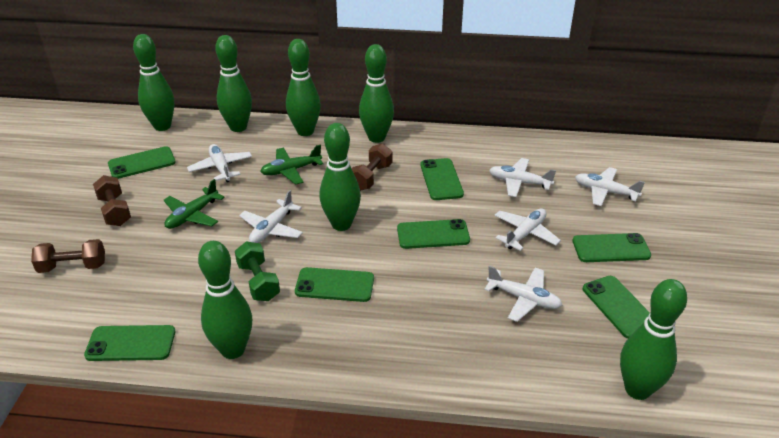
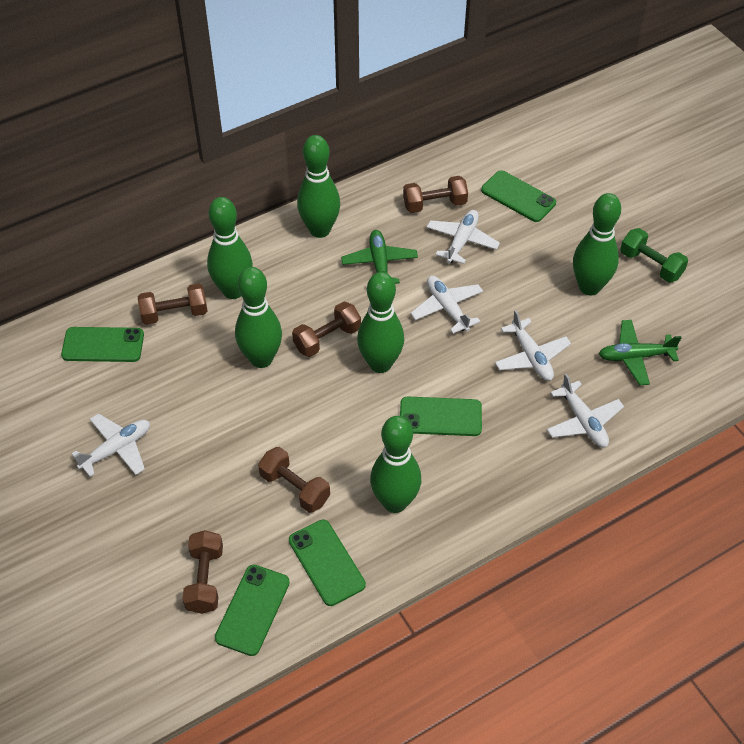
brown dumbbell: 3 -> 5
green bowling pin: 7 -> 6
green phone: 7 -> 5
white plane: 6 -> 5

